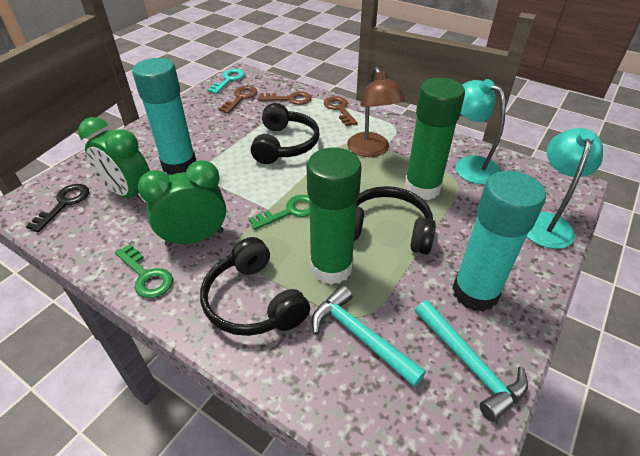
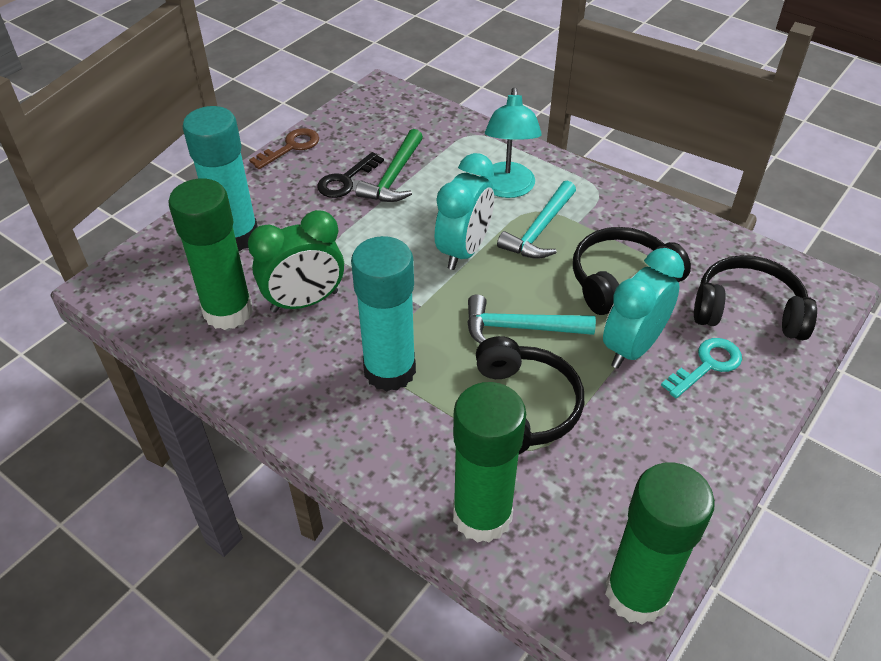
brown key: 3 -> 1
brown lamp: 1 -> 0
green clock: 2 -> 1
green glue stick: 2 -> 3
green hammer: 0 -> 1
green key: 2 -> 0
turquoise clock: 0 -> 2
turquoise lamp: 2 -> 1

